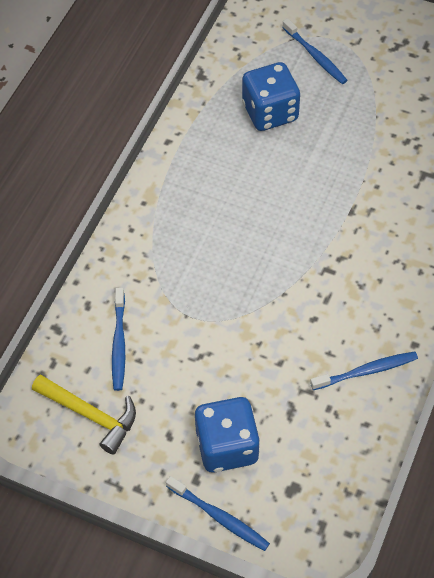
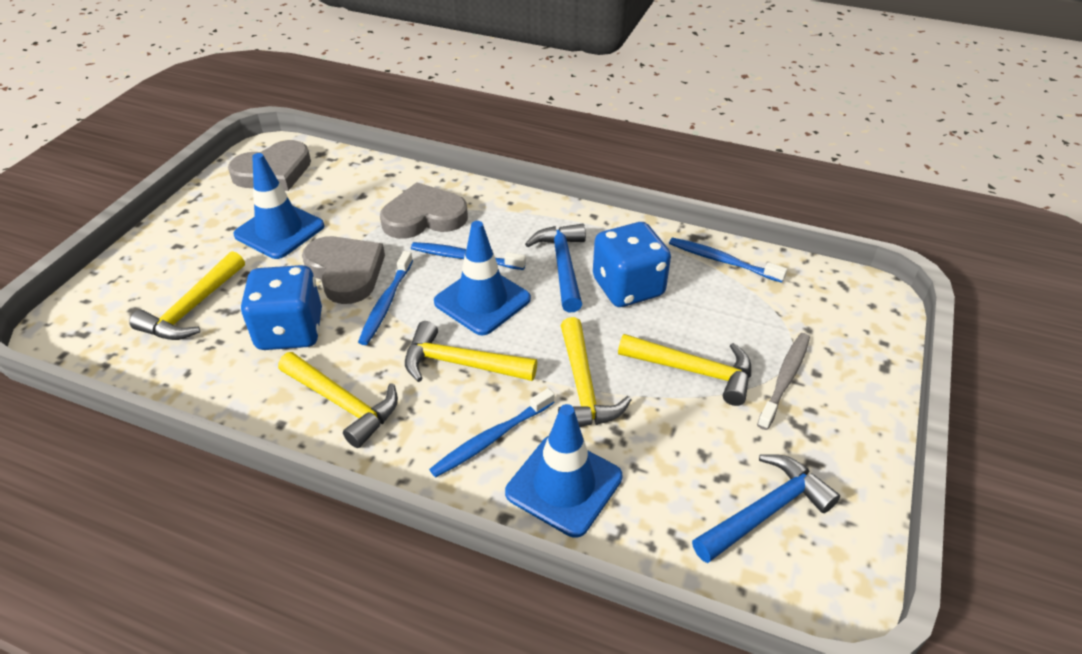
blue hammer: 0 -> 2
blue traffic cone: 0 -> 3
grey heart: 0 -> 3
grey toothbrush: 0 -> 1
yellow hammer: 1 -> 5

